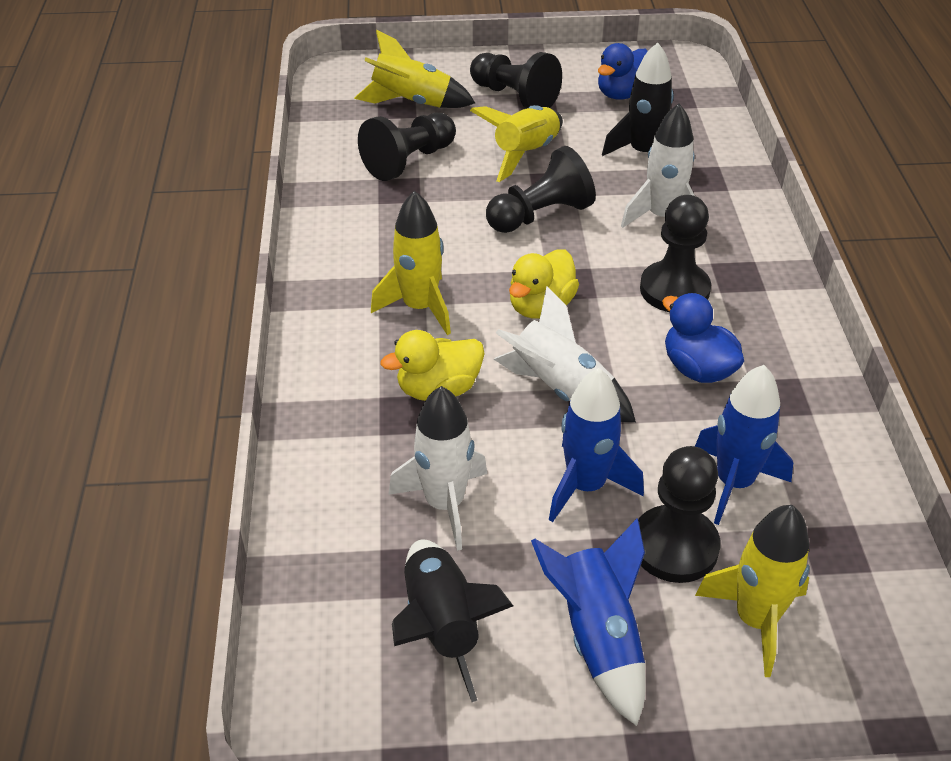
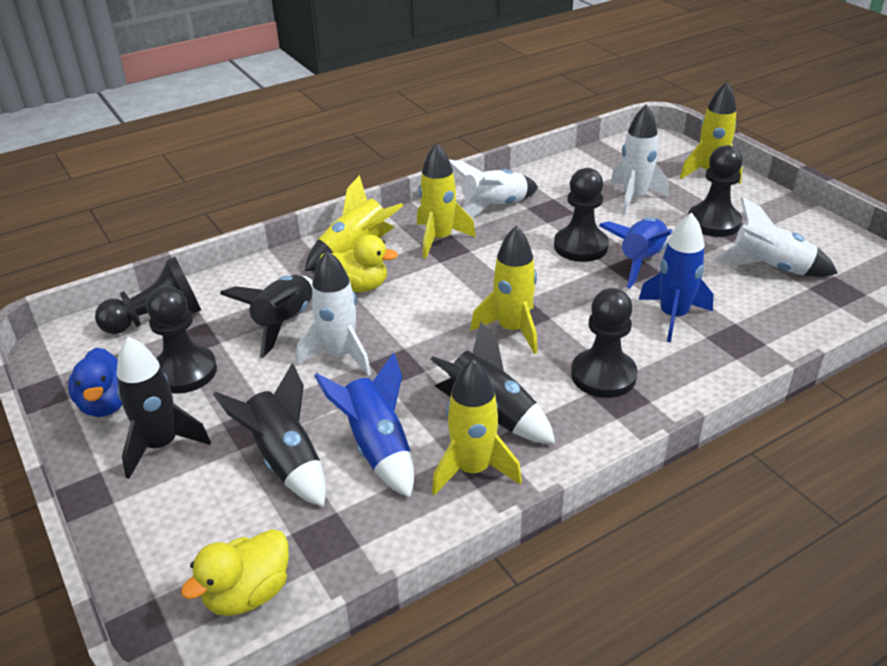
black rocket: 2 -> 4
blue duck: 2 -> 1
white rocket: 3 -> 4
yellow rocket: 4 -> 5

